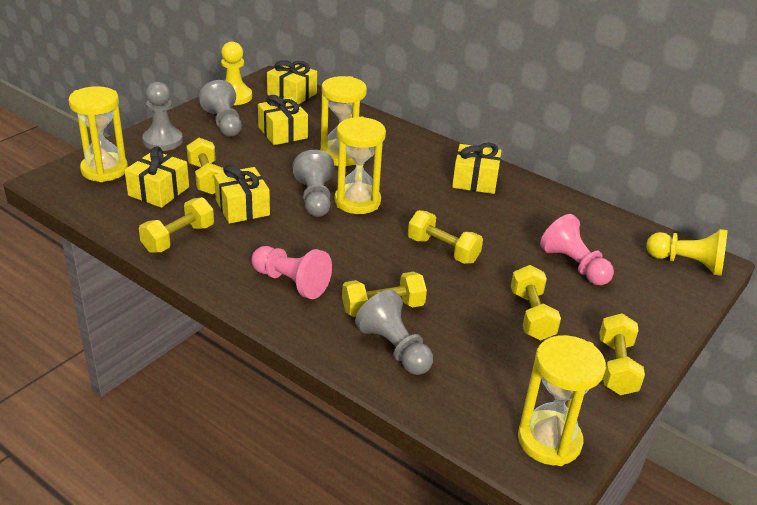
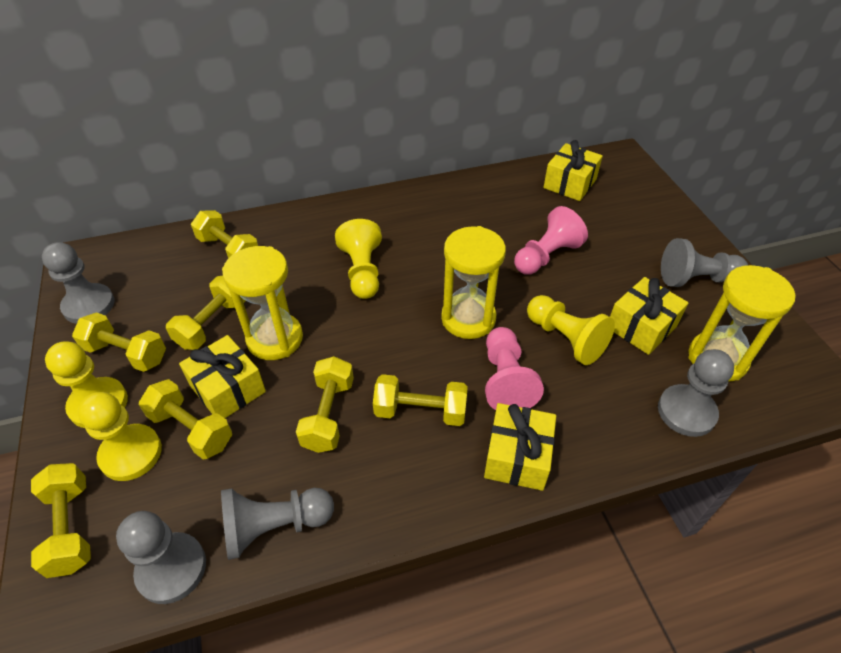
grey pawn: 4 -> 5
yellow dumbbell: 6 -> 7
yellow gift: 5 -> 4
yellow hourglass: 4 -> 3
yellow pawn: 2 -> 4

